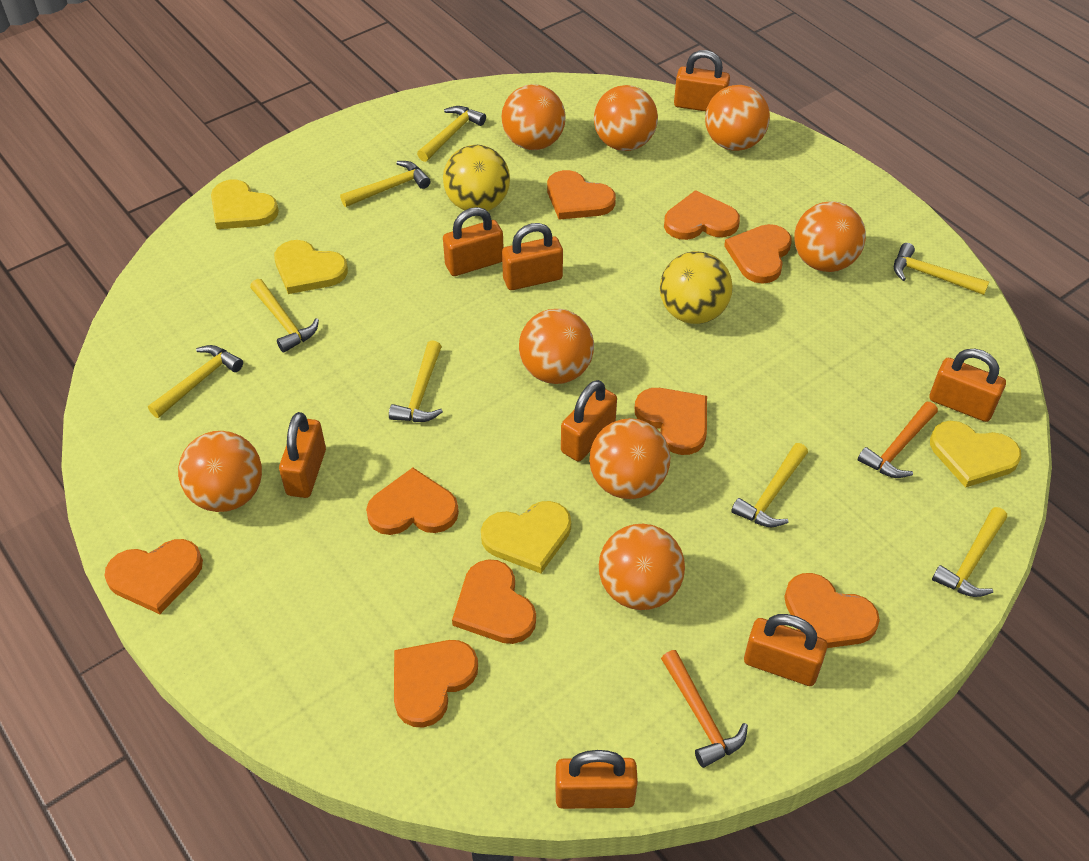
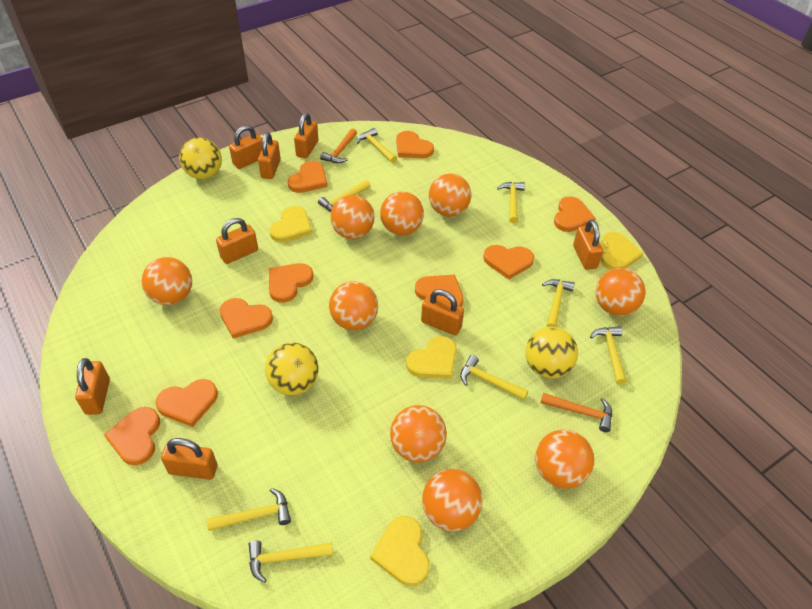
orange ball: 8 -> 9
yellow ball: 2 -> 3

